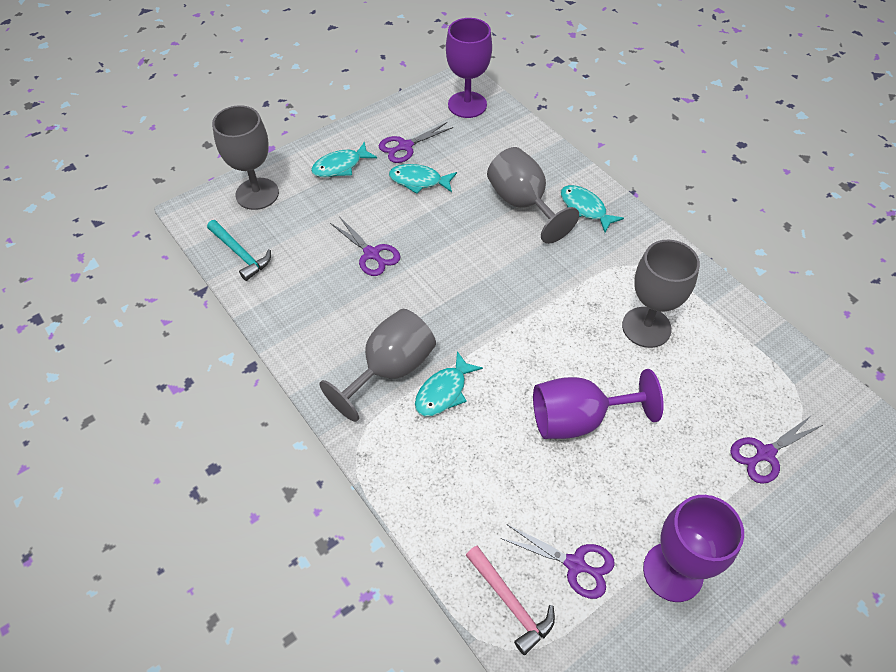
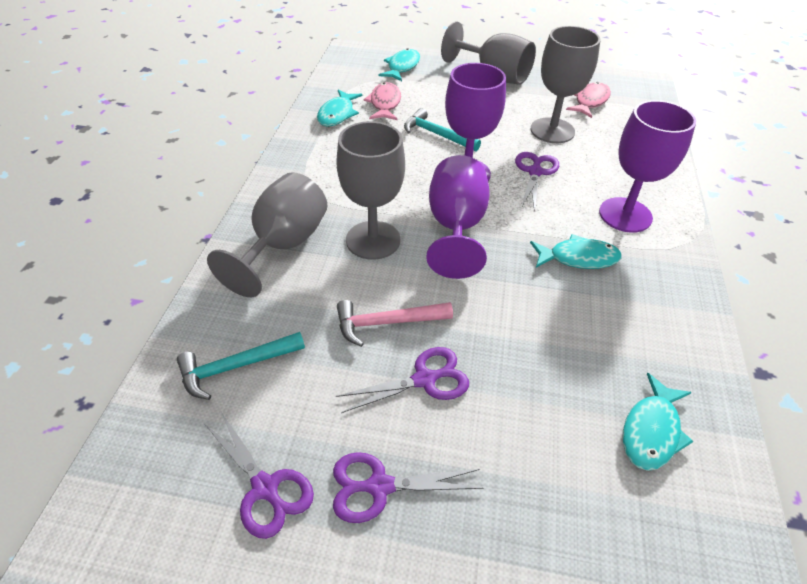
pink fish: 0 -> 2
turquoise hammer: 1 -> 2

